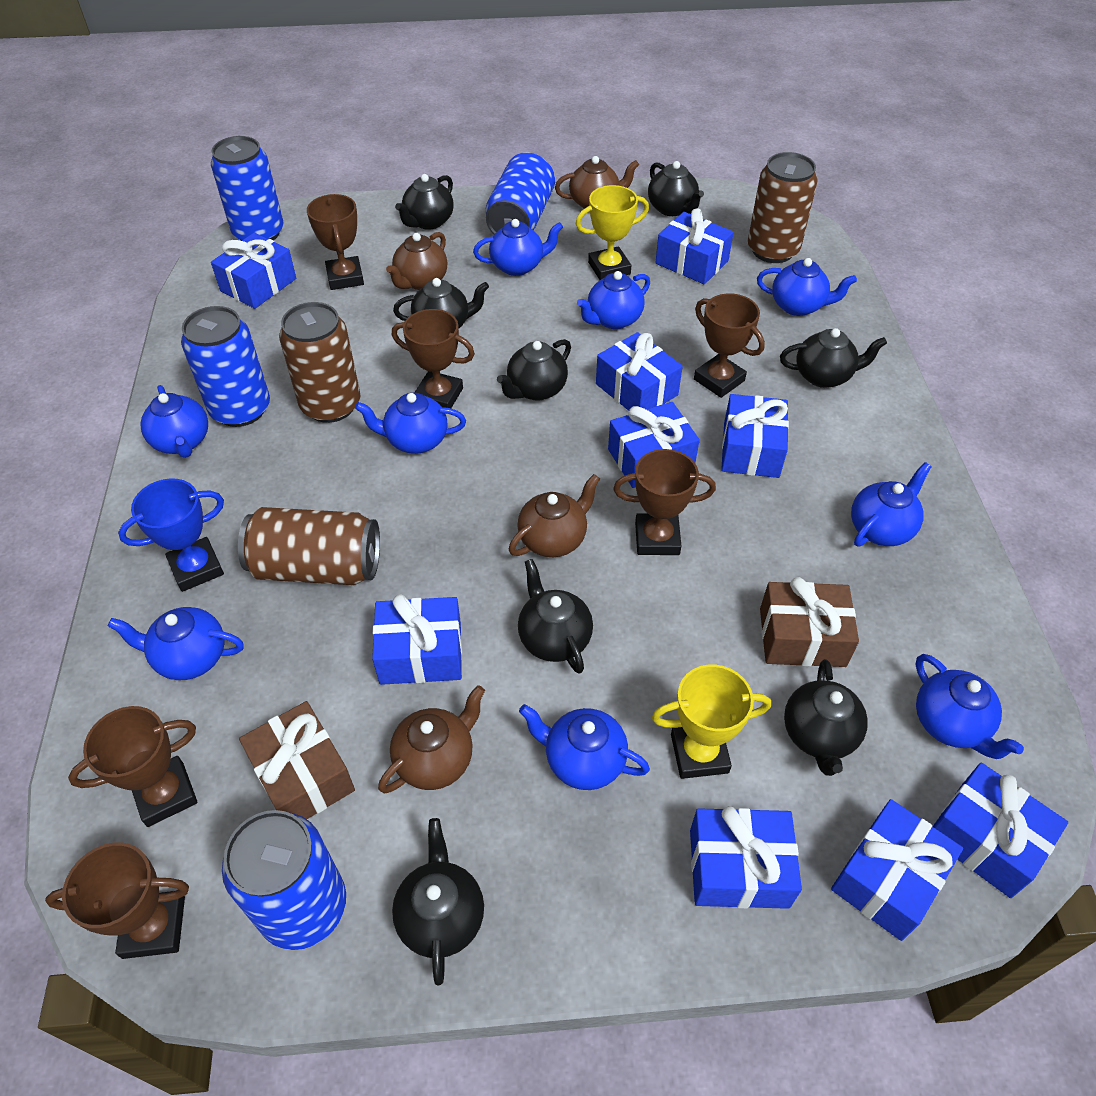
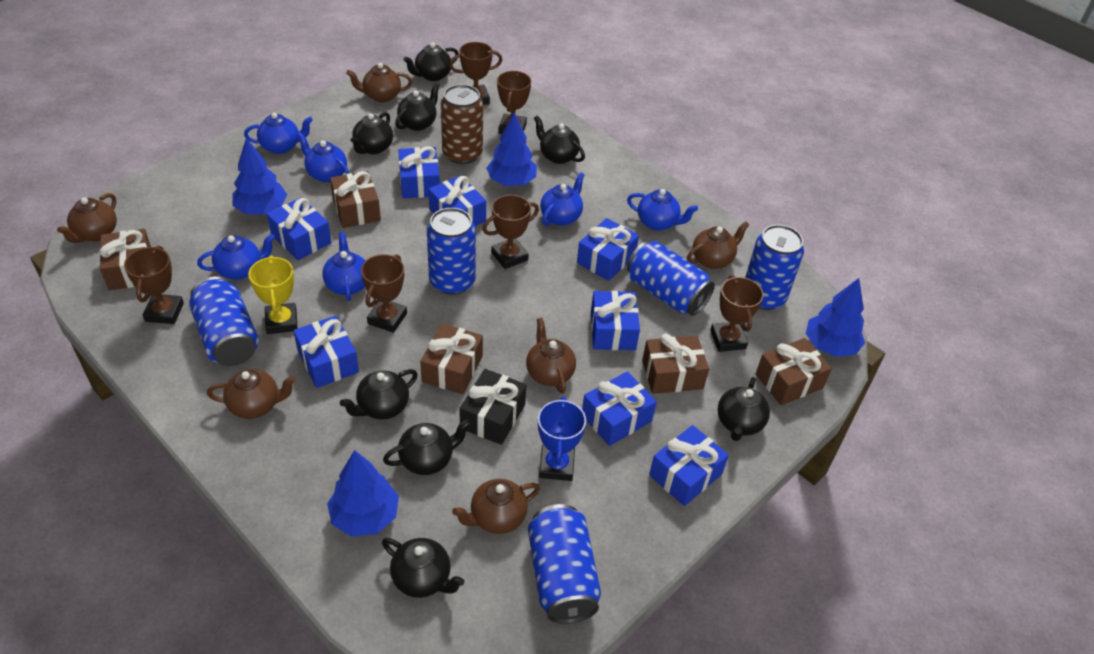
black gift: 0 -> 1
blue can: 4 -> 5
blue gift: 9 -> 8
blue teapot: 9 -> 6
blue tree: 0 -> 4
brown can: 3 -> 1
brown gift: 2 -> 5
brown teapot: 4 -> 6
yellow trophy: 2 -> 1

